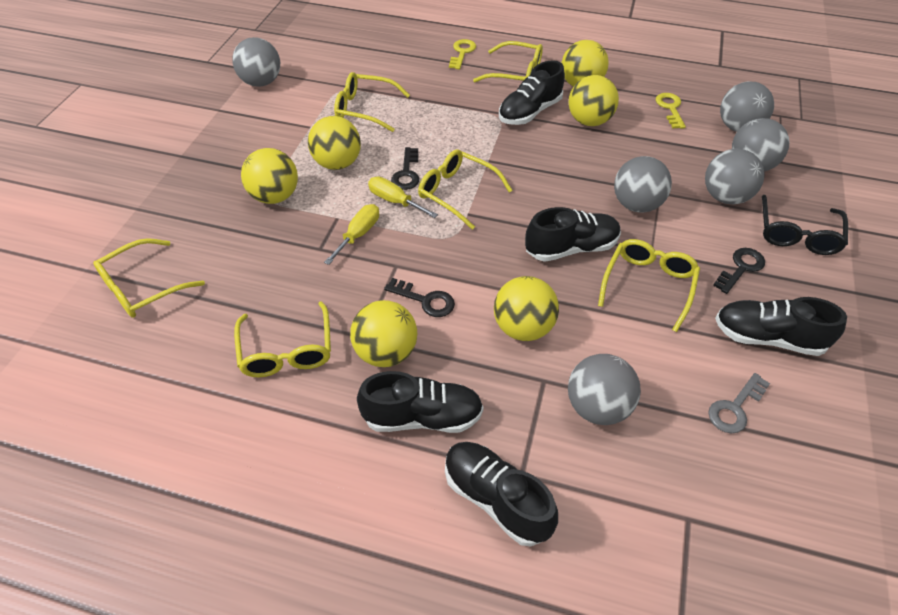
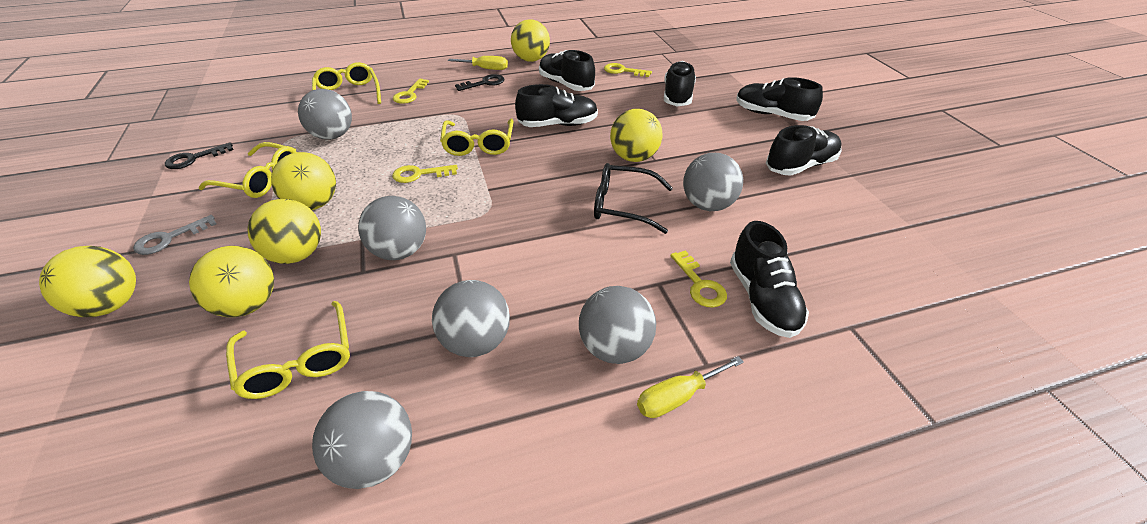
black key: 3 -> 2
black shoe: 5 -> 6
yellow glasses: 6 -> 4
yellow key: 2 -> 4

